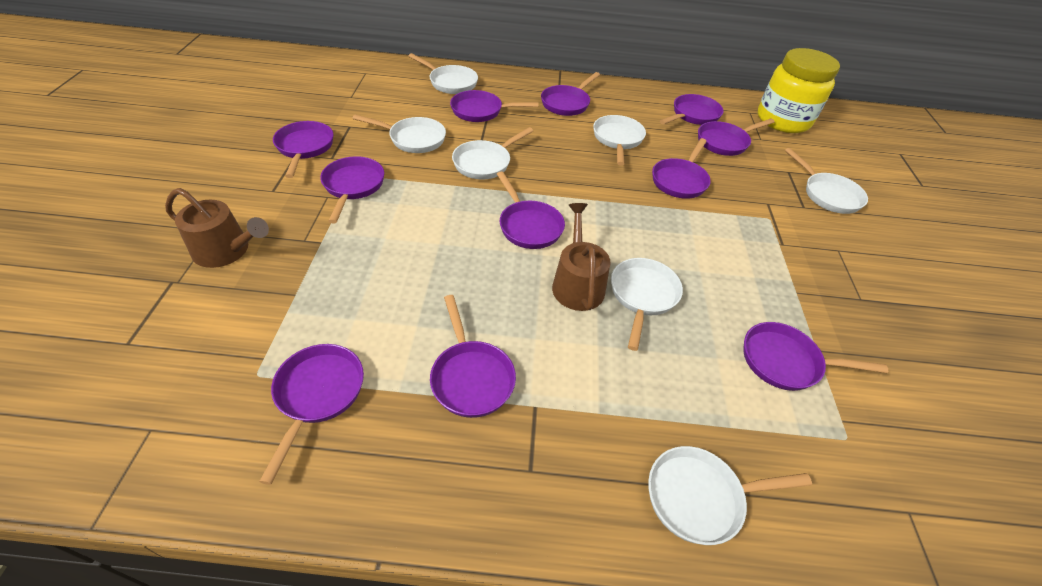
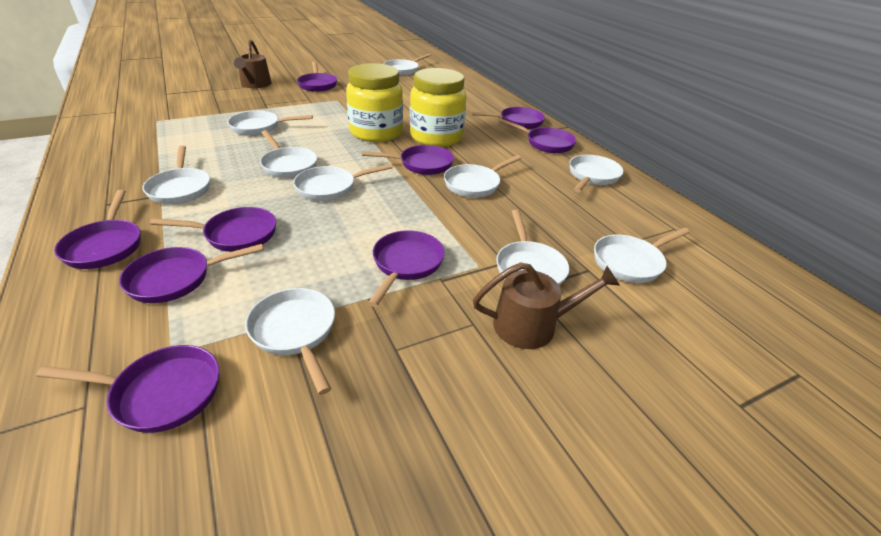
purple pan: 11 -> 9
white pan: 7 -> 10
yellow jar: 1 -> 2

